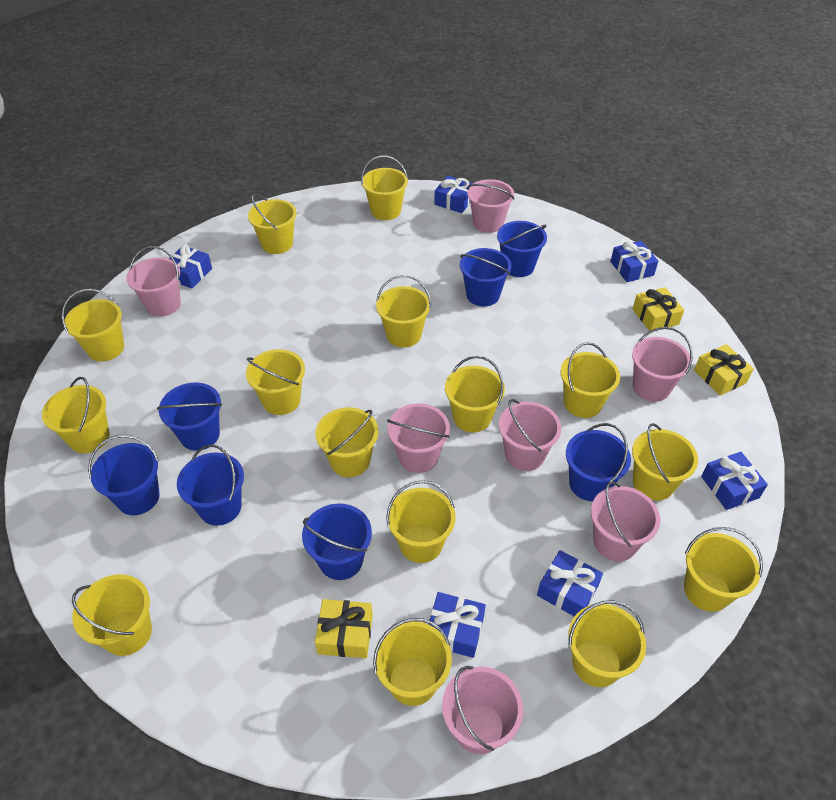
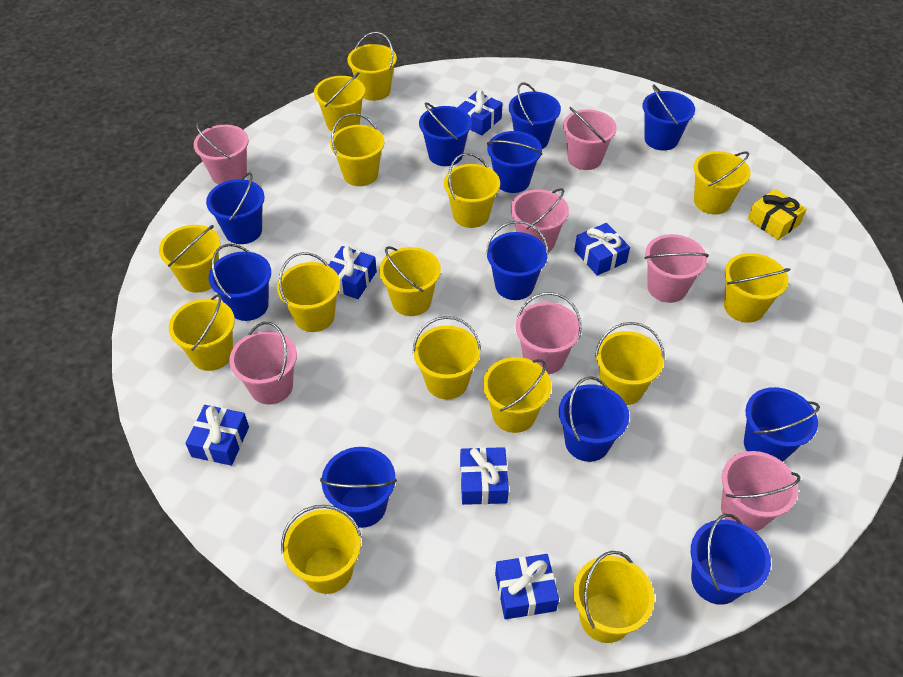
blue bucket: 7 -> 11
yellow gift: 3 -> 1

